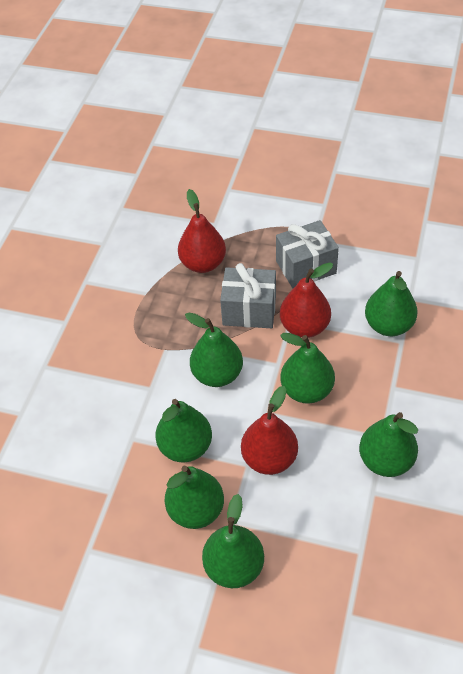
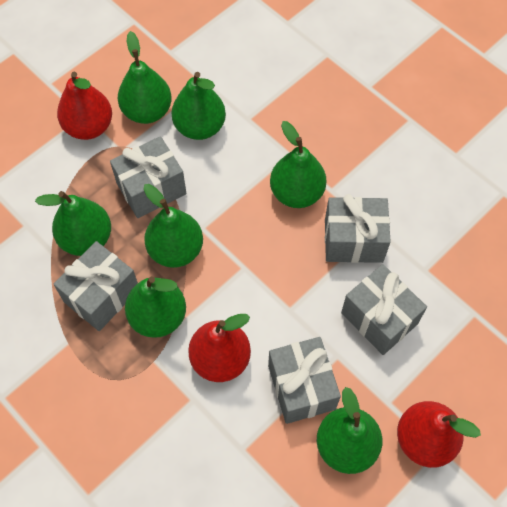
grey gift: 2 -> 5

